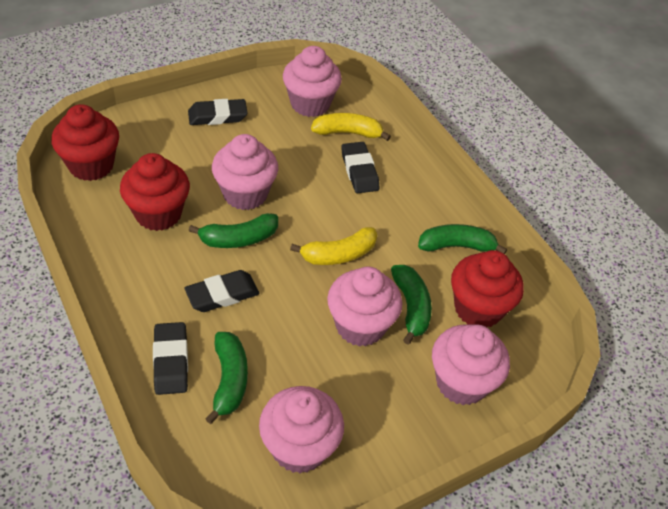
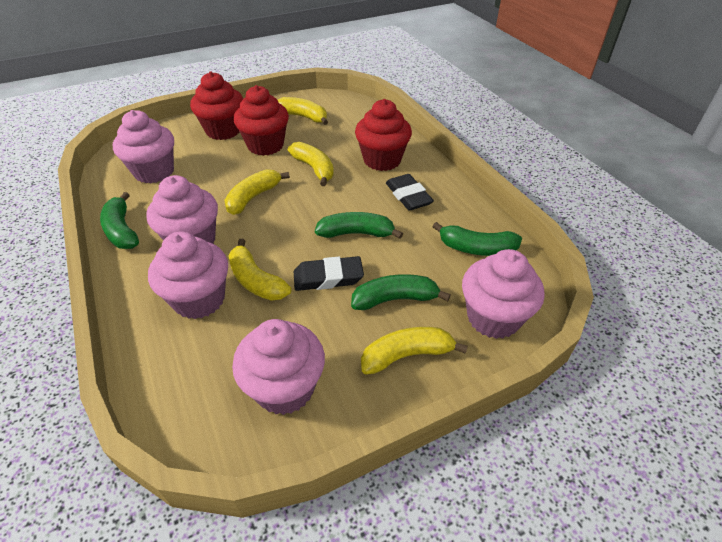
black eraser: 4 -> 2
yellow banana: 2 -> 5

